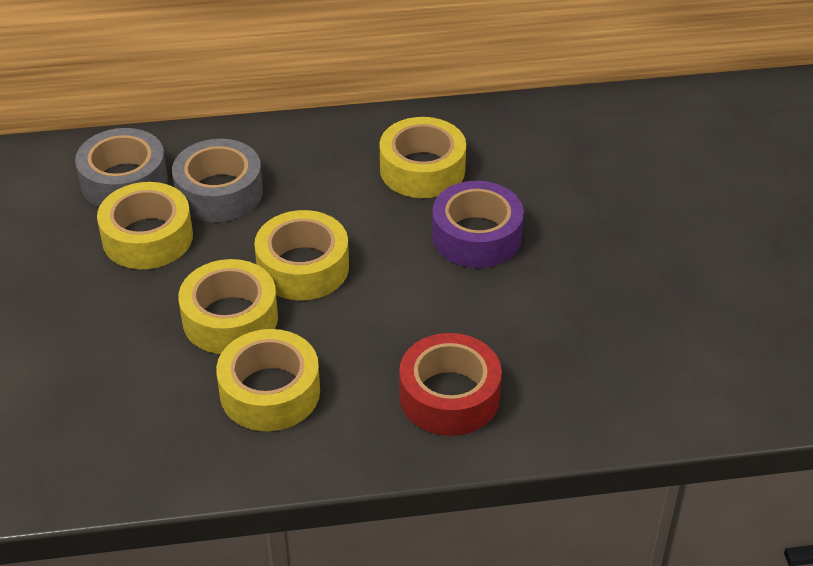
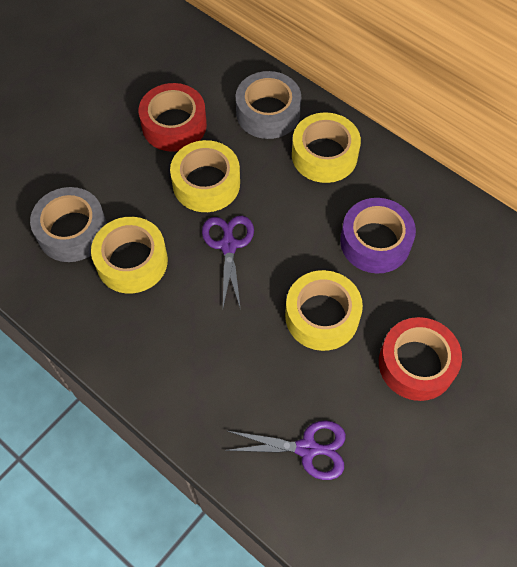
purple scissors: 0 -> 2
red tape: 1 -> 2
yellow tape: 5 -> 4

